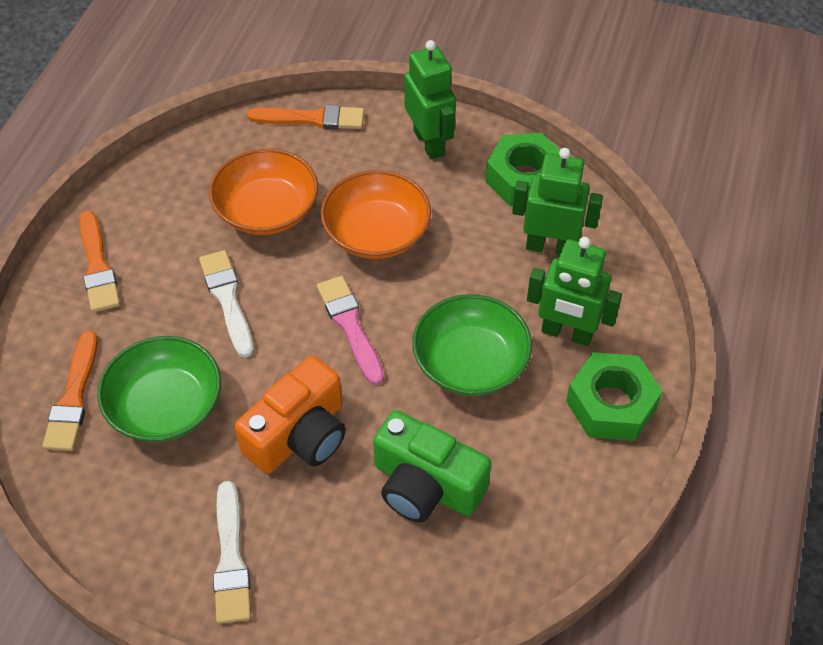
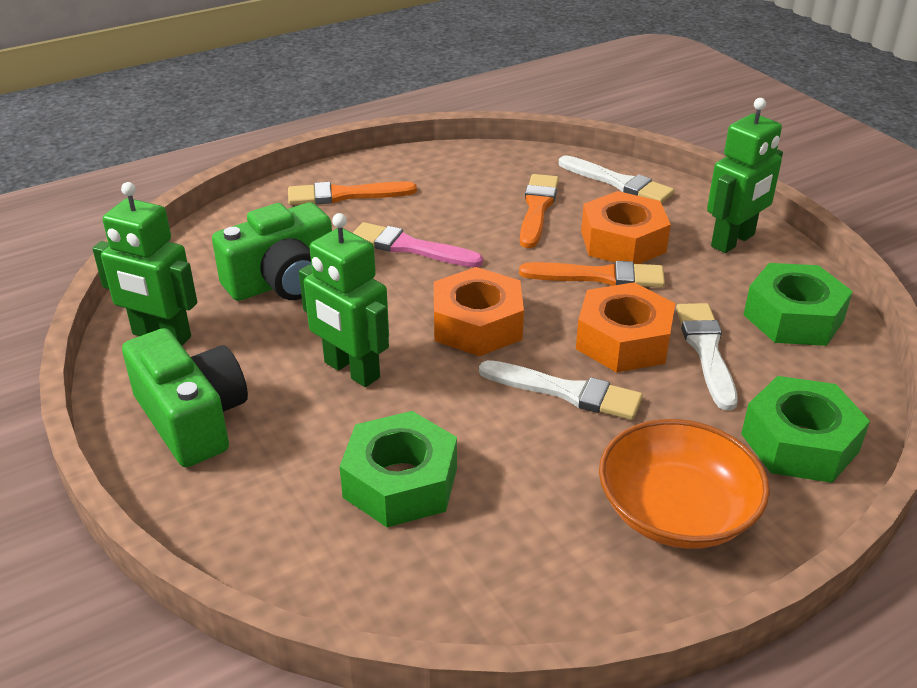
green bowl: 2 -> 0
green camera: 1 -> 2
green nut: 2 -> 3
orange bowl: 2 -> 1
orange camera: 1 -> 0
orange nut: 0 -> 3
white brush: 2 -> 3

